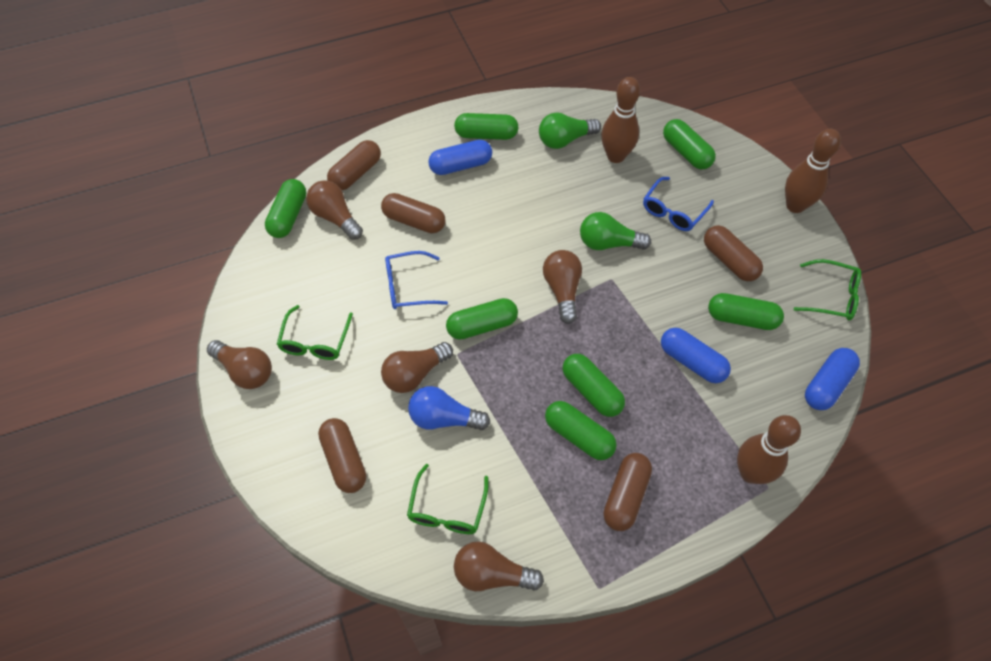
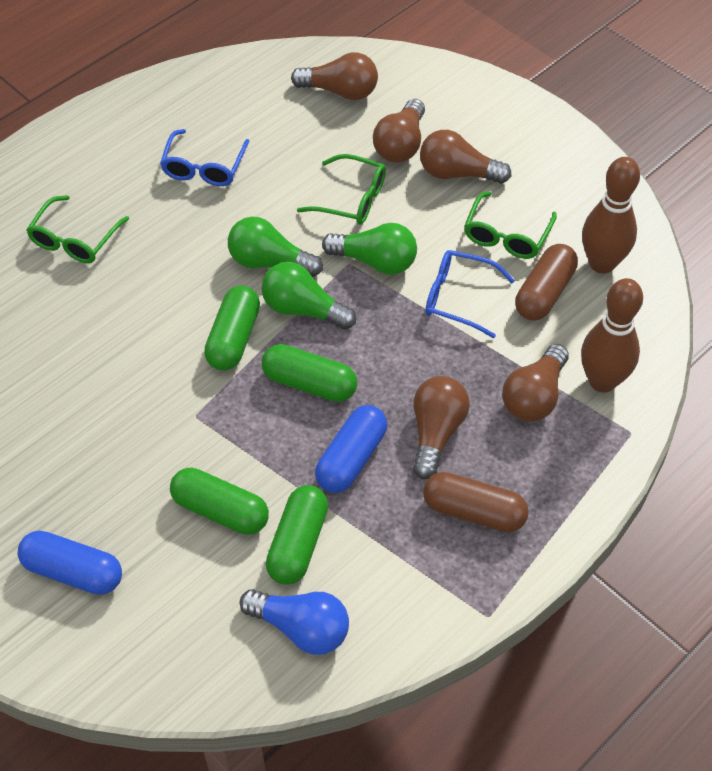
blue capsule: 3 -> 2
brown bowling pin: 3 -> 2
brown capsule: 5 -> 2
green capsule: 7 -> 4
green light bulb: 2 -> 3

